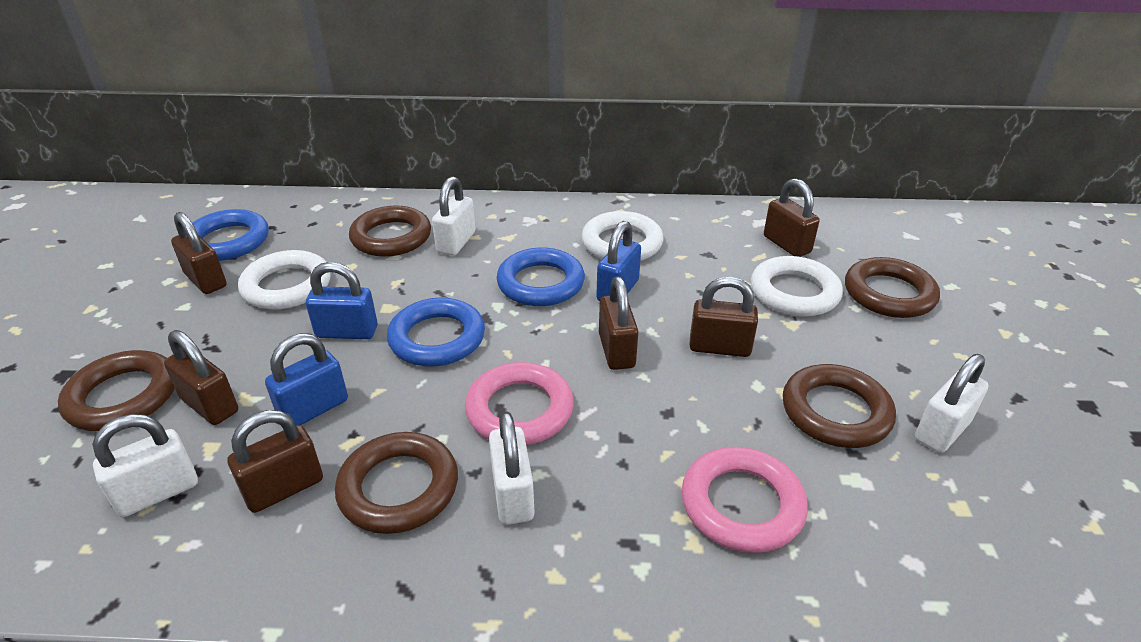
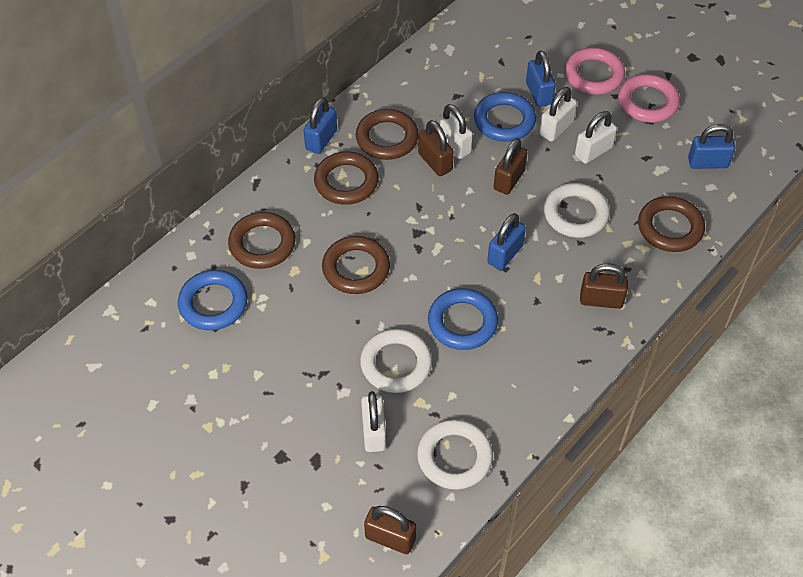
blue padlock: 3 -> 4
brown padlock: 6 -> 4

